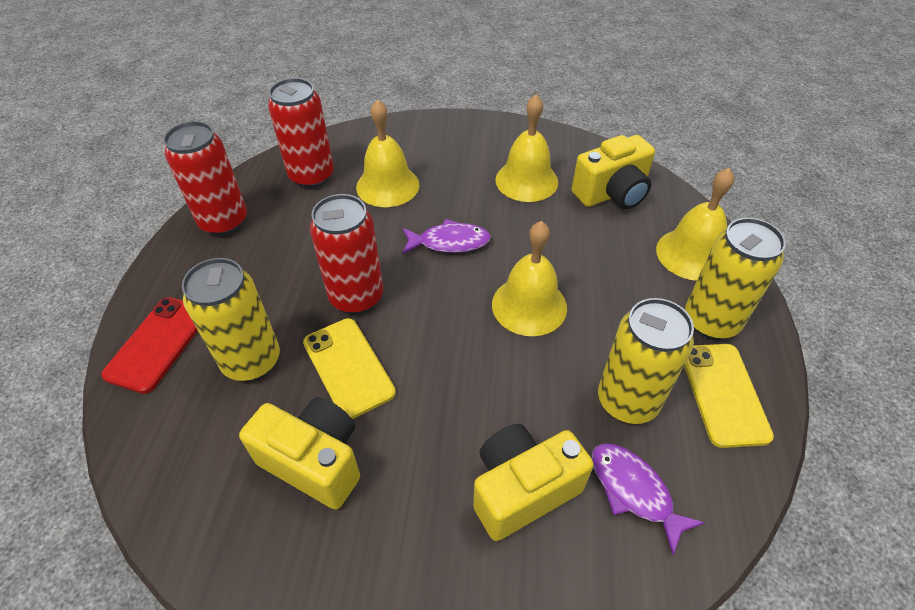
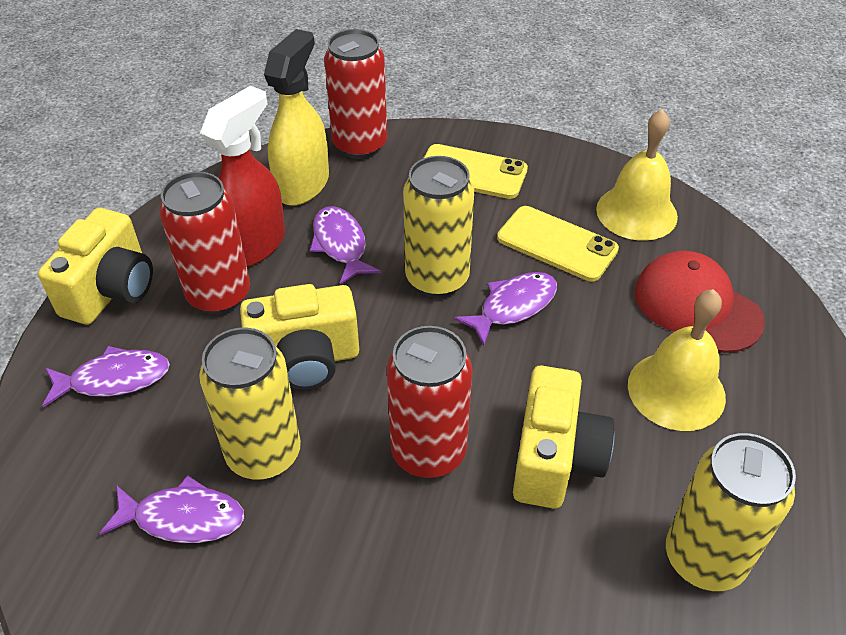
purple fish: 2 -> 4
red cap: 0 -> 1
red phone: 1 -> 0
red spray bottle: 0 -> 1
yellow bell: 4 -> 2
yellow spray bottle: 0 -> 1

